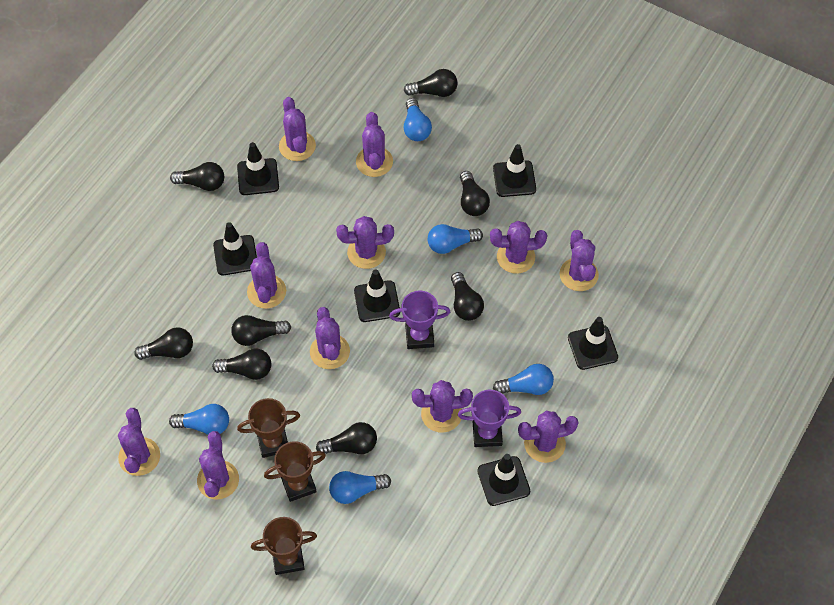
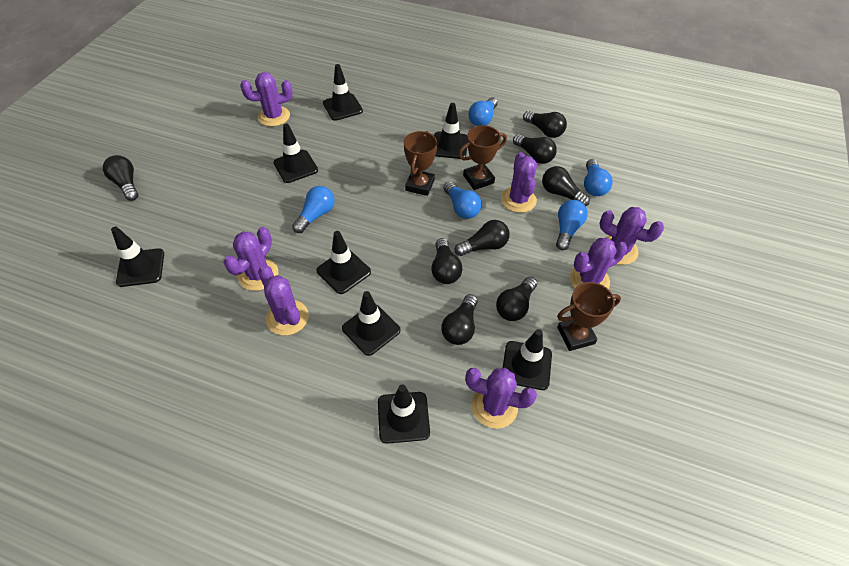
black traffic cone: 6 -> 8
purple cactus: 11 -> 7
purple trophy: 2 -> 0

